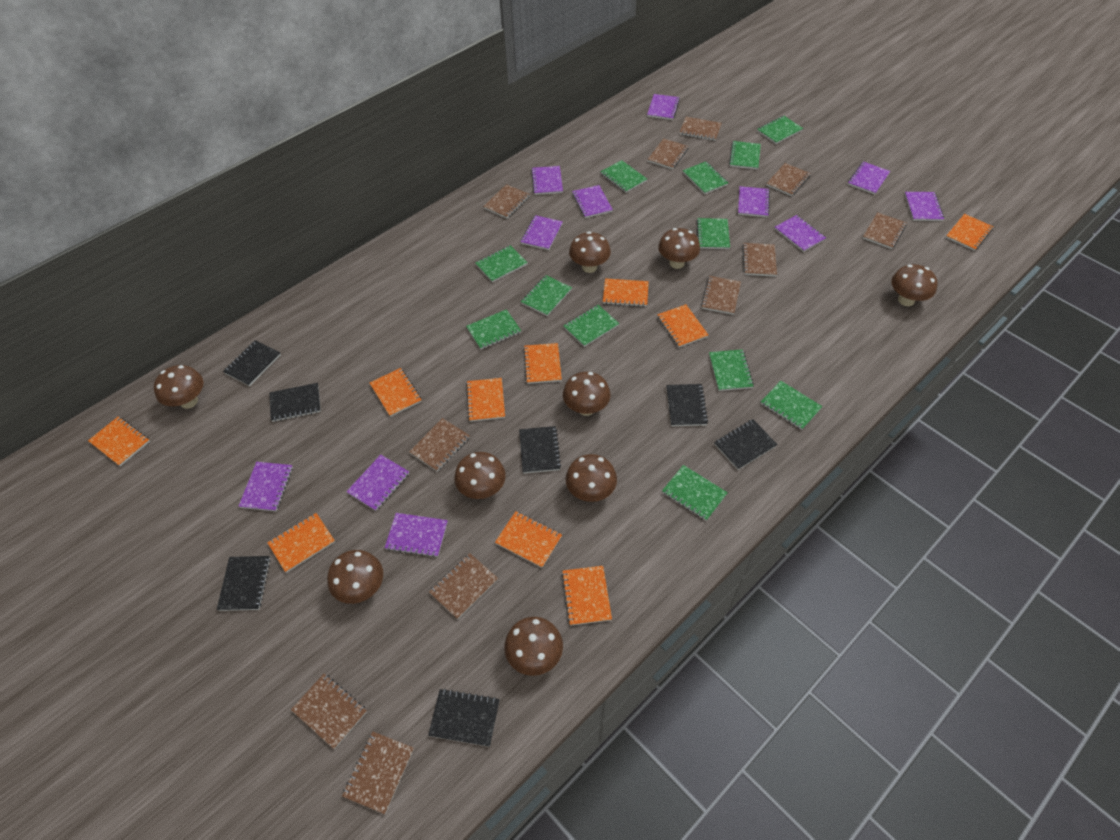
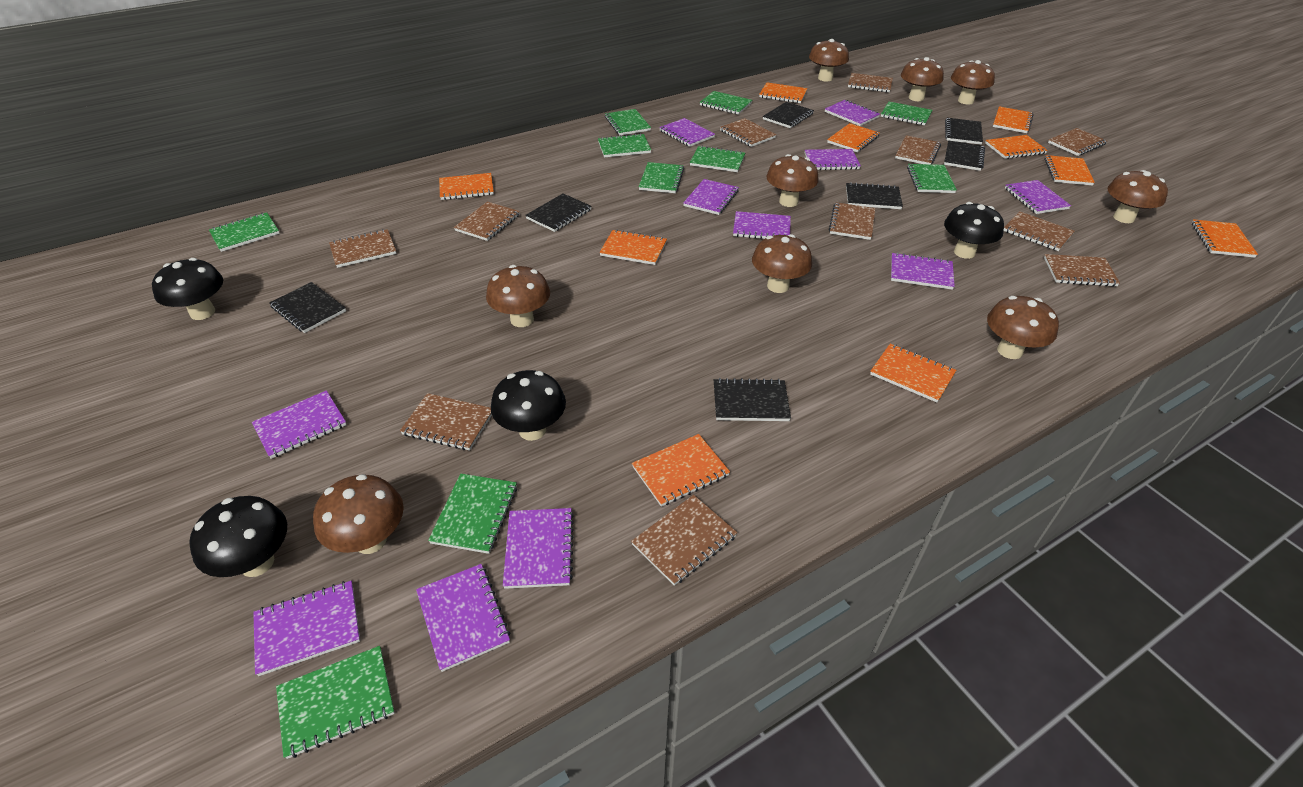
black mushroom: 0 -> 4
green notebook: 12 -> 10

